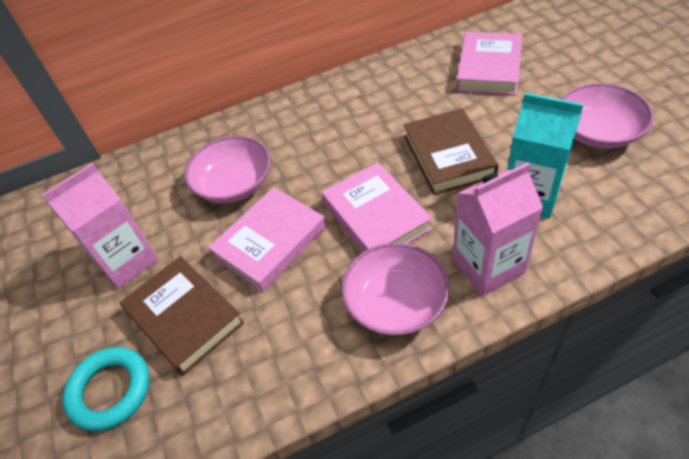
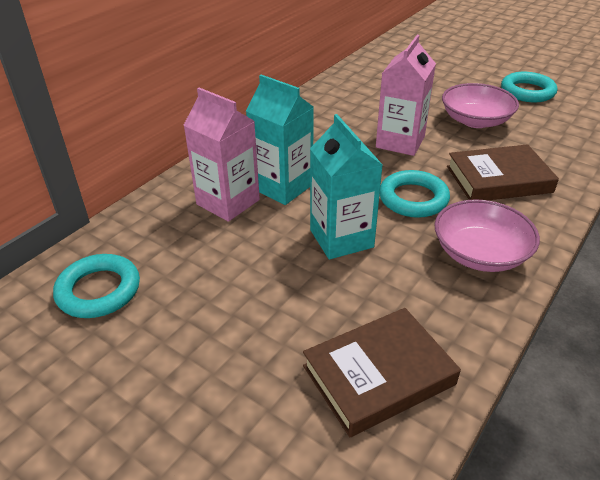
pink book: 3 -> 0
pink bowl: 3 -> 2
turquoise carton: 1 -> 2
turquoise ring: 1 -> 3

